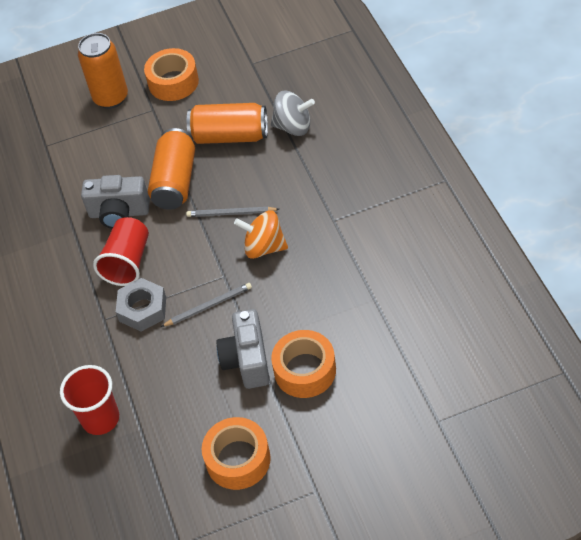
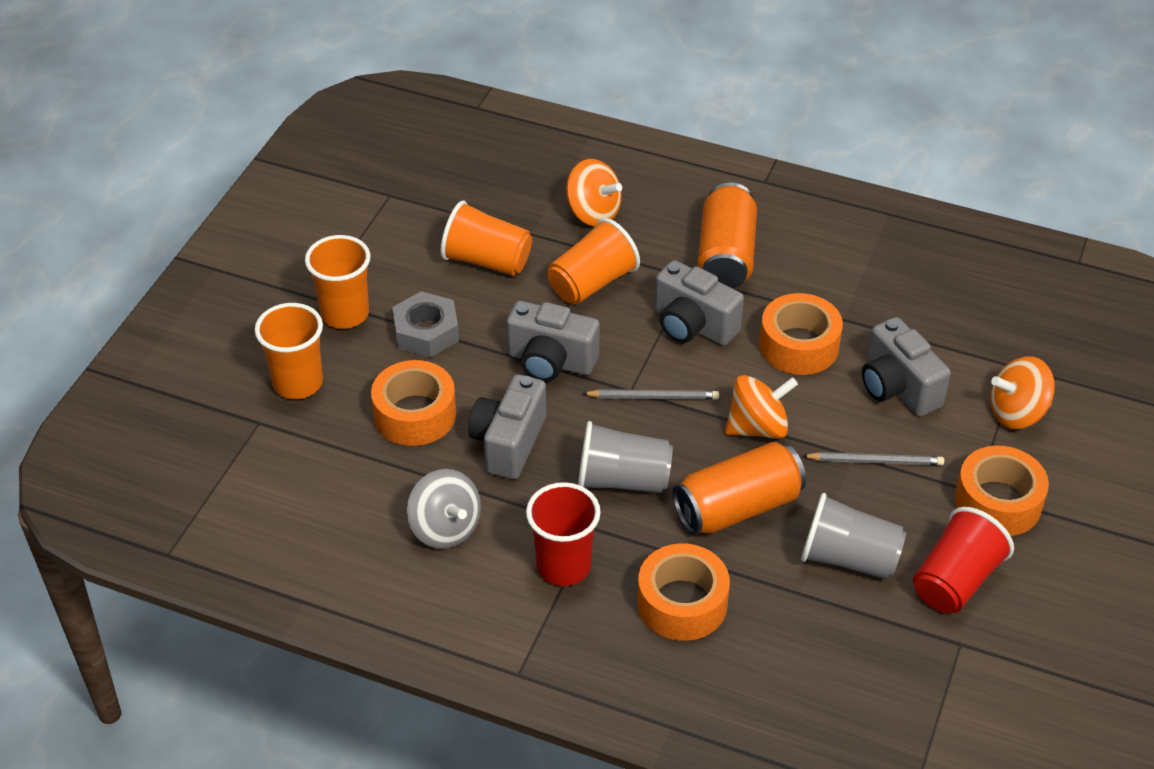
grey camera: 2 -> 4
grey cup: 0 -> 2
orange can: 3 -> 2
orange cup: 0 -> 4
orange spinning top: 1 -> 3
orange tape: 3 -> 4

